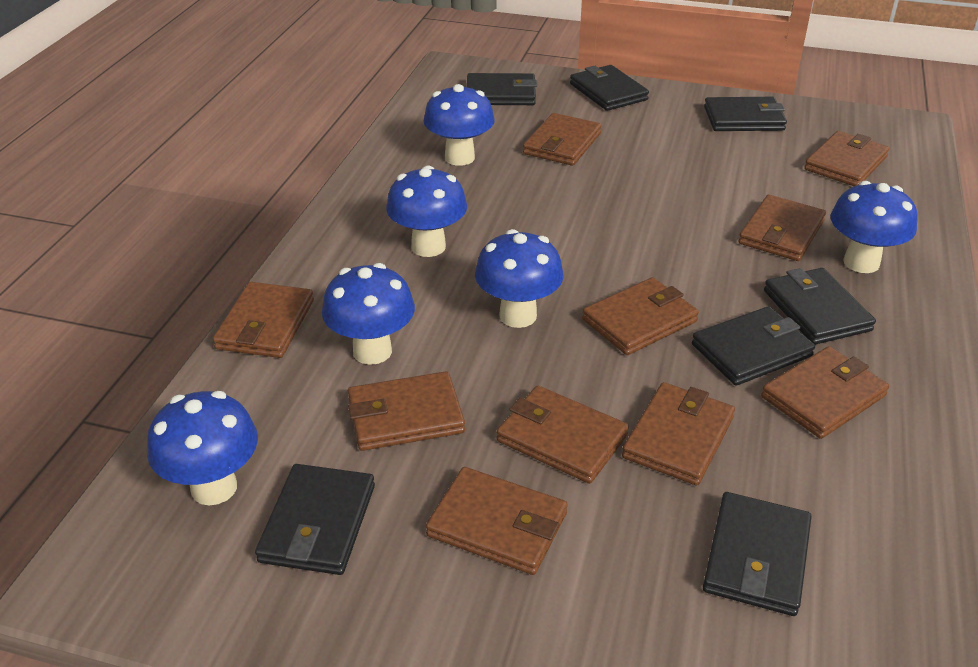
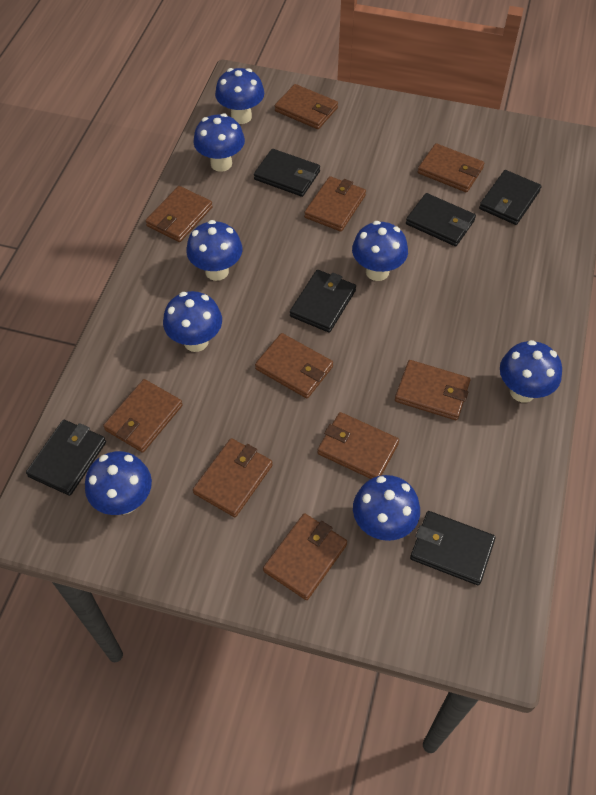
black wallet: 7 -> 6
blue mushroom: 6 -> 8

